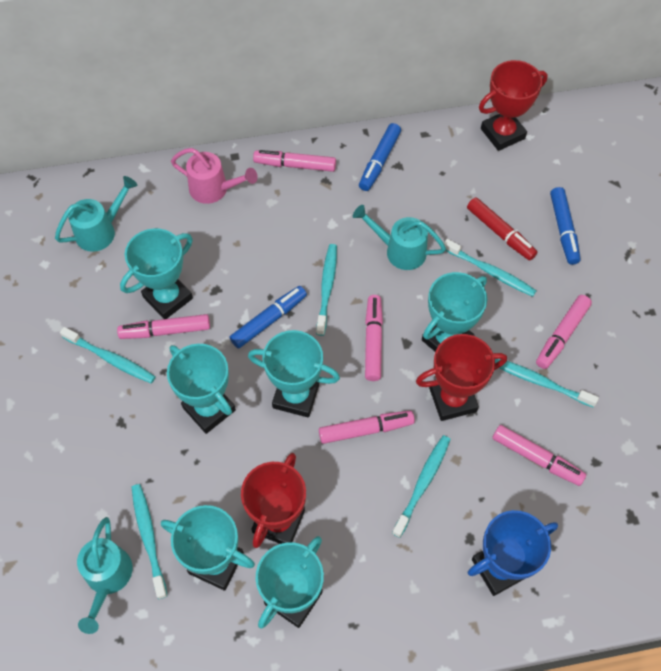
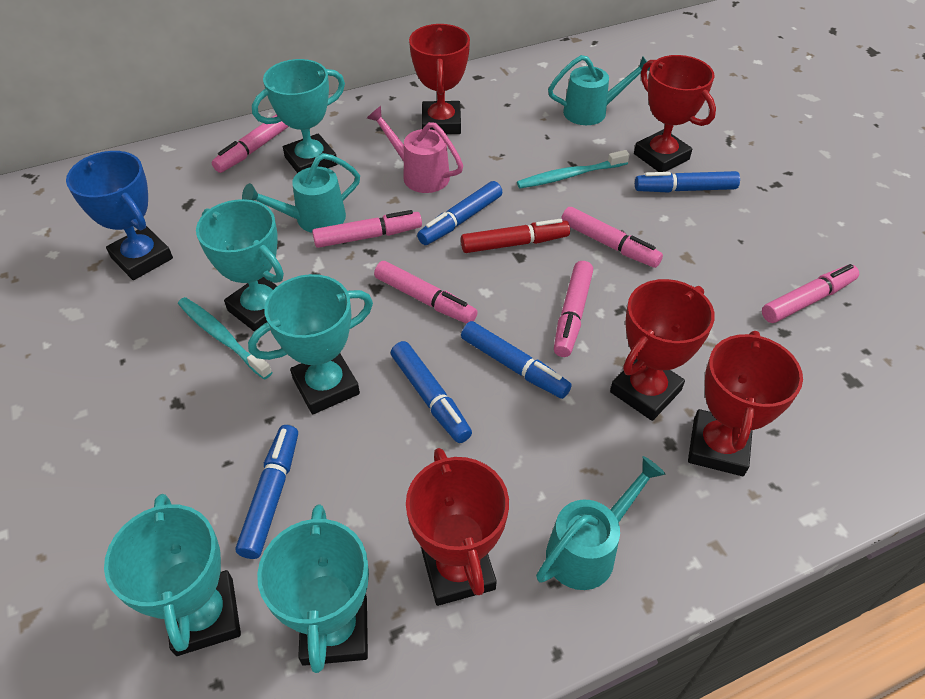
blue marker: 3 -> 5
red trophy: 3 -> 5
turquoise toothbrush: 6 -> 2
turquoise trophy: 6 -> 5

